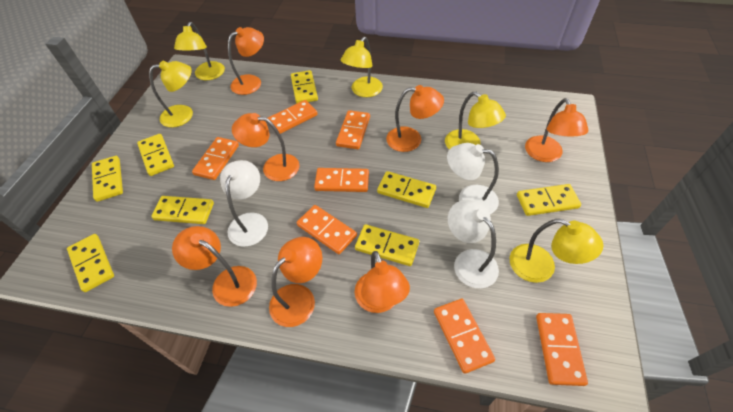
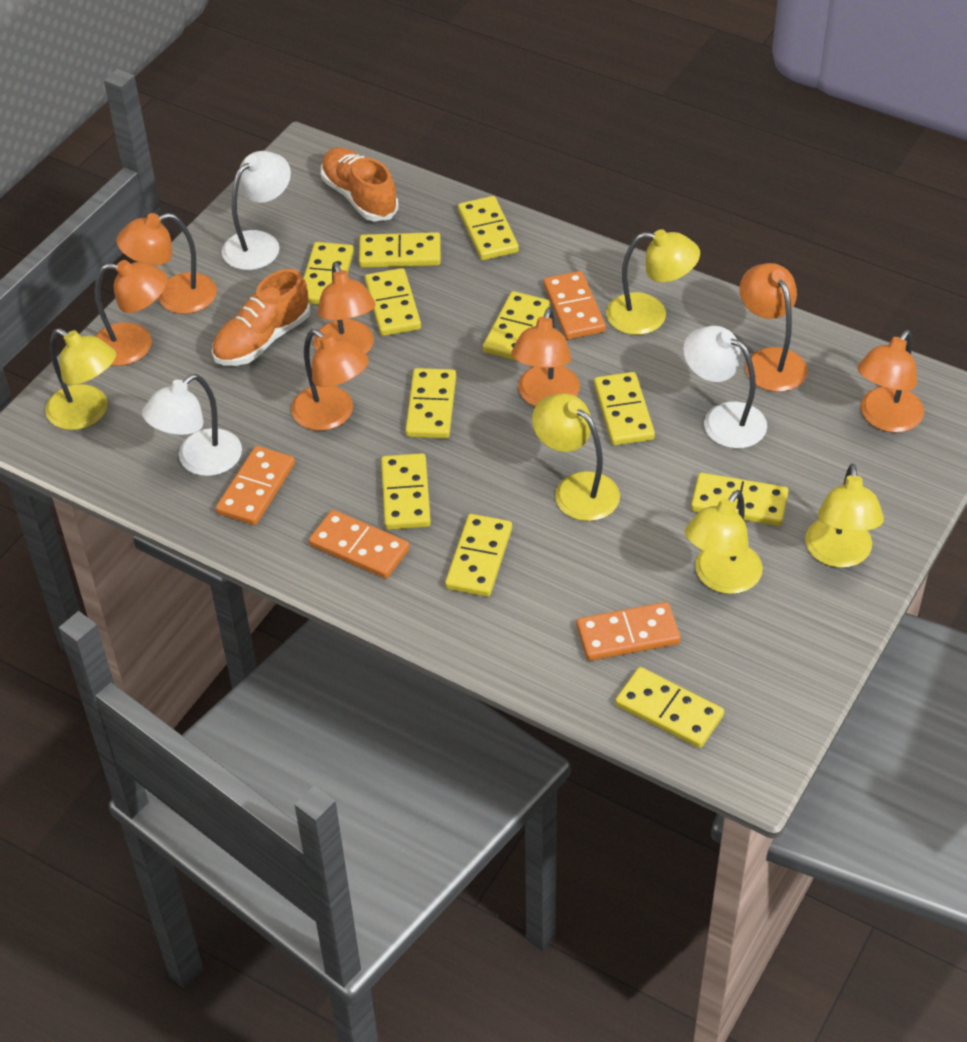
orange domino: 7 -> 4
orange shoe: 0 -> 2
yellow domino: 8 -> 11

